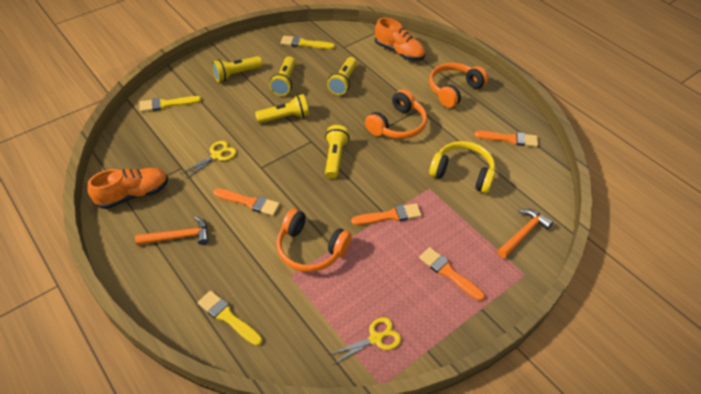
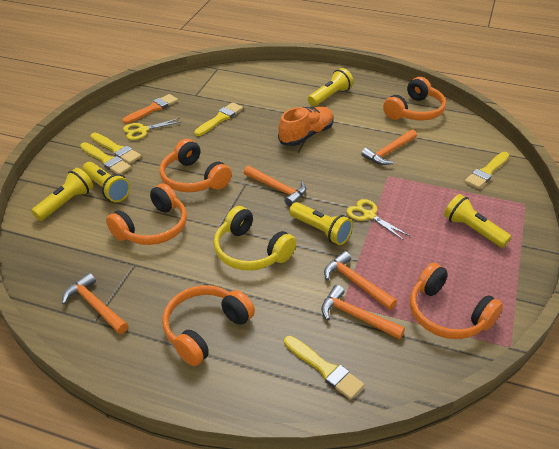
orange brush: 4 -> 1
orange hammer: 2 -> 5
orange headphones: 3 -> 5
orange shoe: 2 -> 1
yellow brush: 3 -> 5

